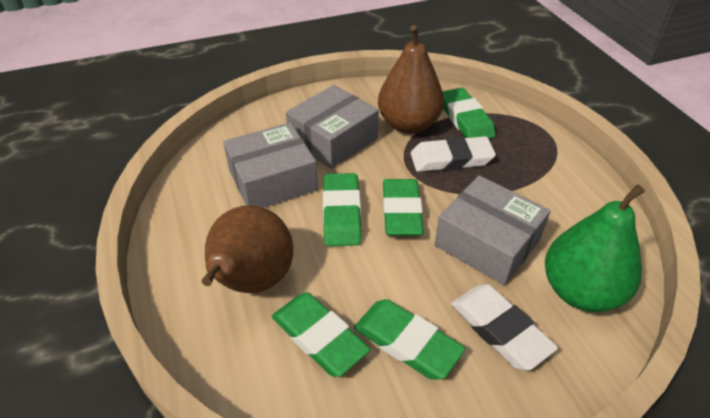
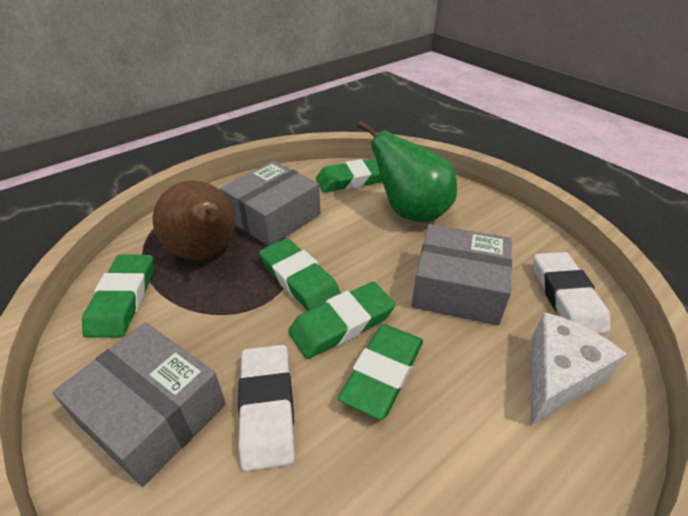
brown pear: 2 -> 1
white cheese: 0 -> 1

